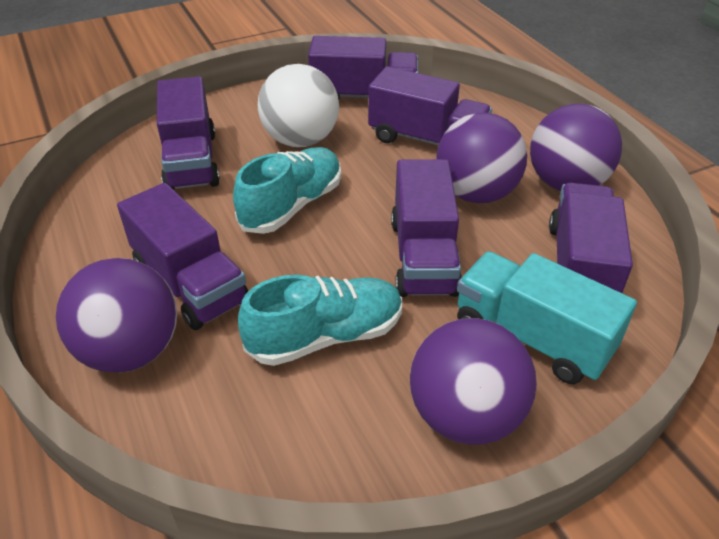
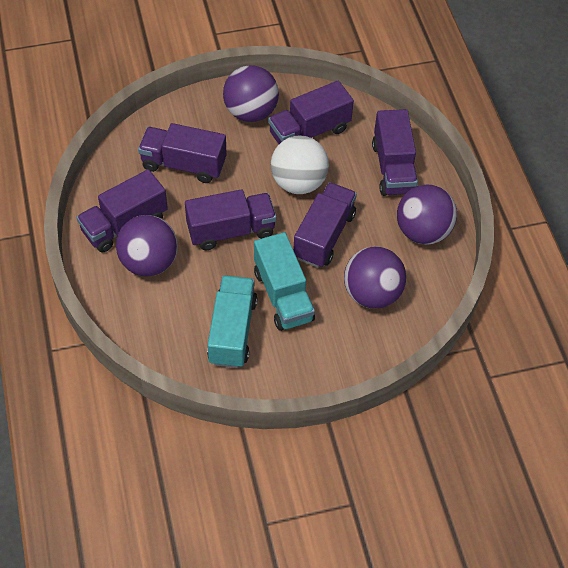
turquoise shoe: 2 -> 0
turquoise truck: 1 -> 2

